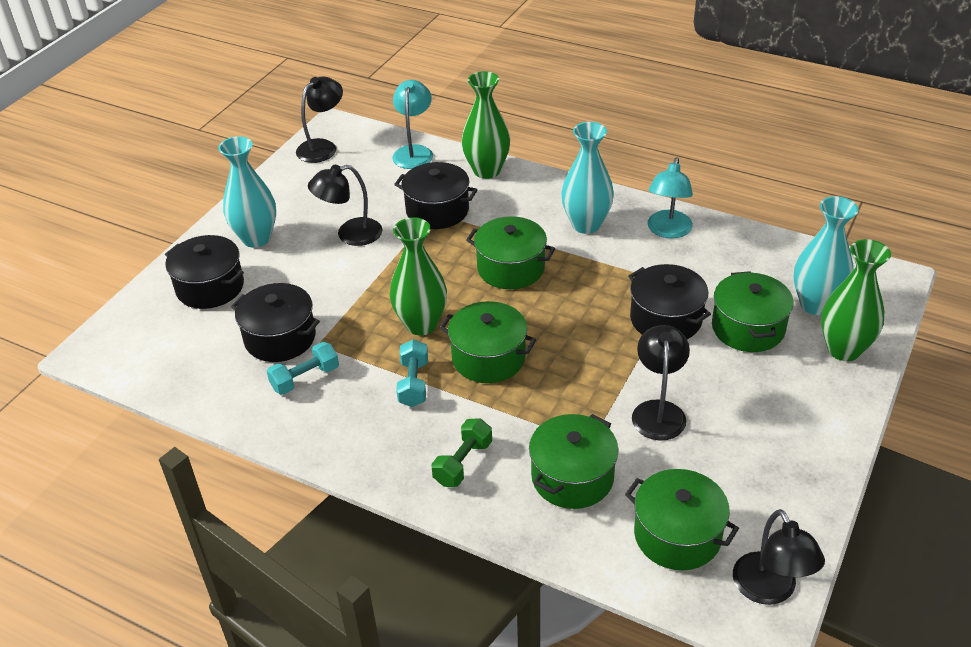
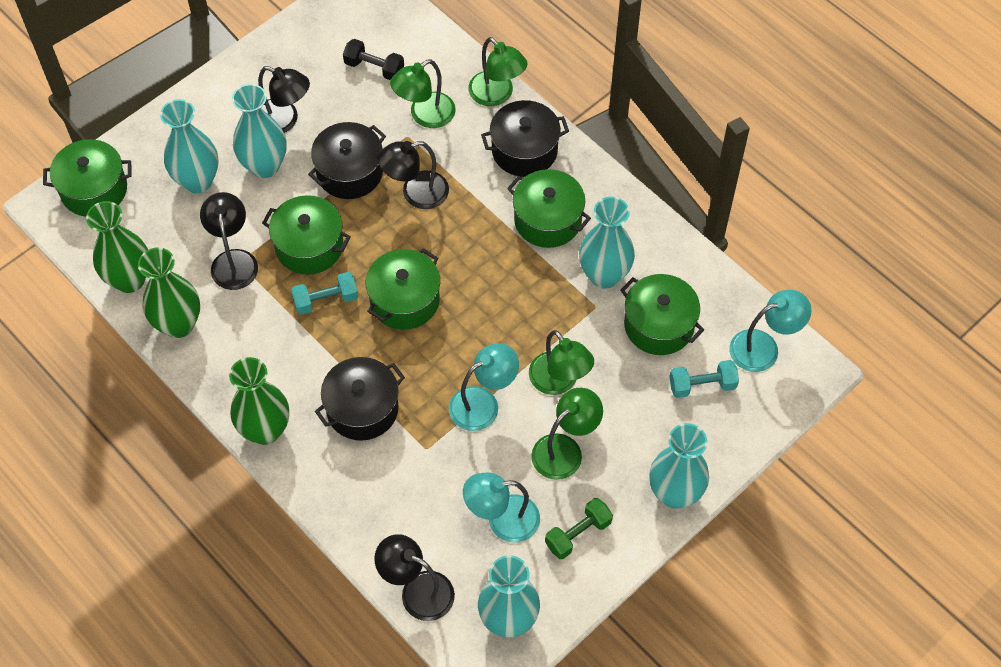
black dumbbell: 0 -> 1
black pot: 4 -> 3
green lamp: 0 -> 4
turquoise lamp: 2 -> 3
turquoise vase: 3 -> 5

